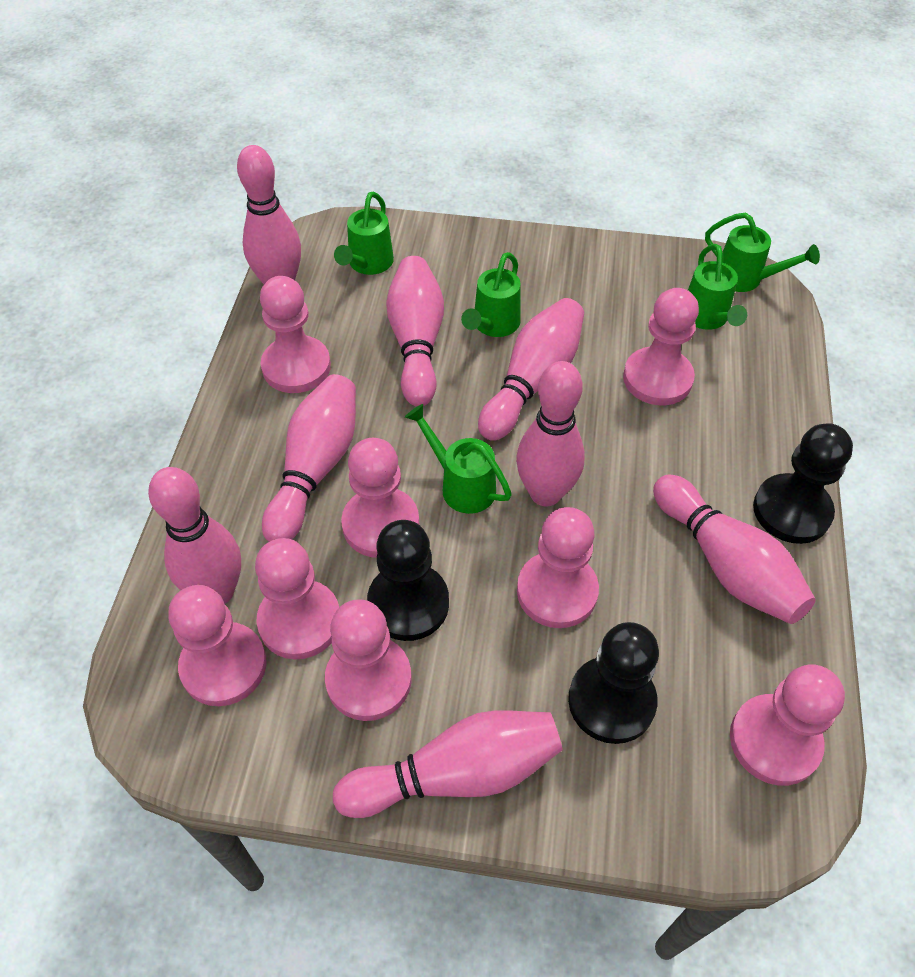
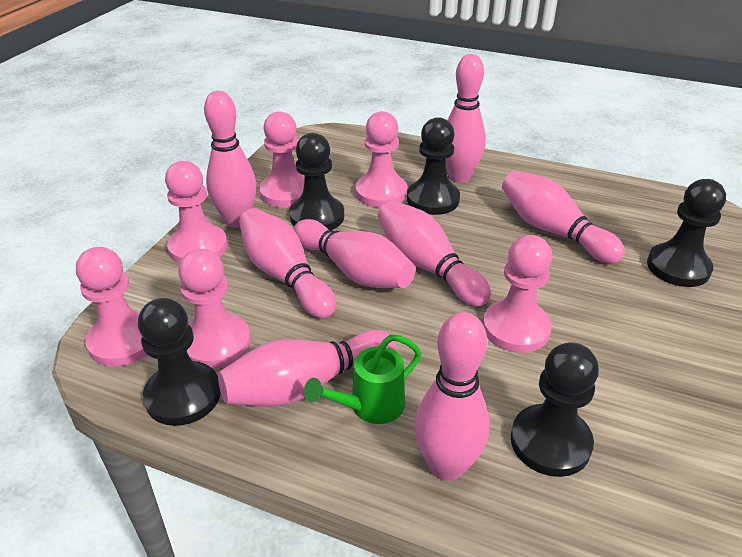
black pawn: 3 -> 5
green watering can: 5 -> 1
pink pawn: 8 -> 6

